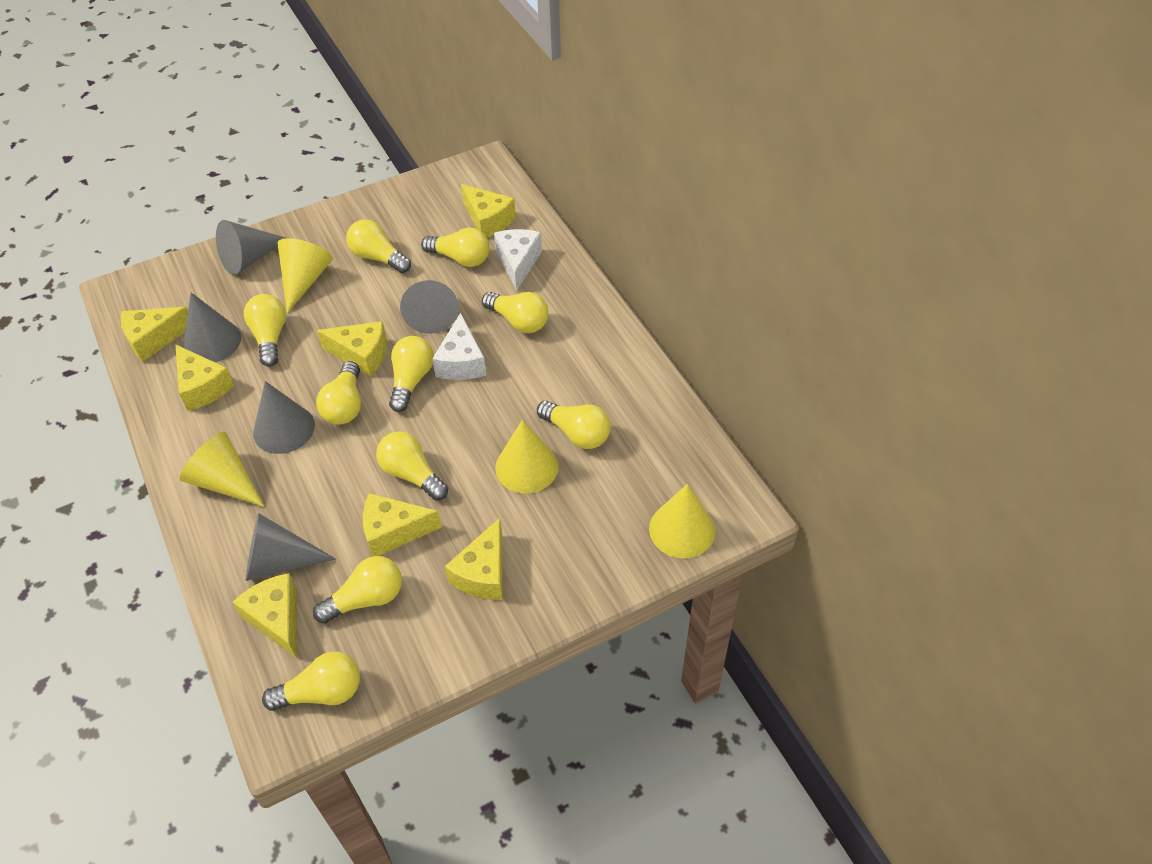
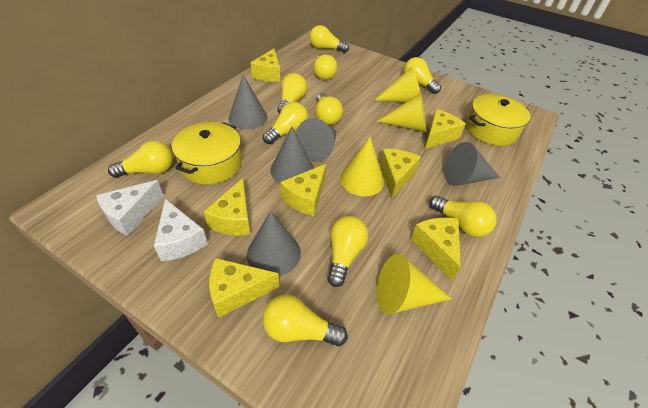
yellow pot: 0 -> 2

